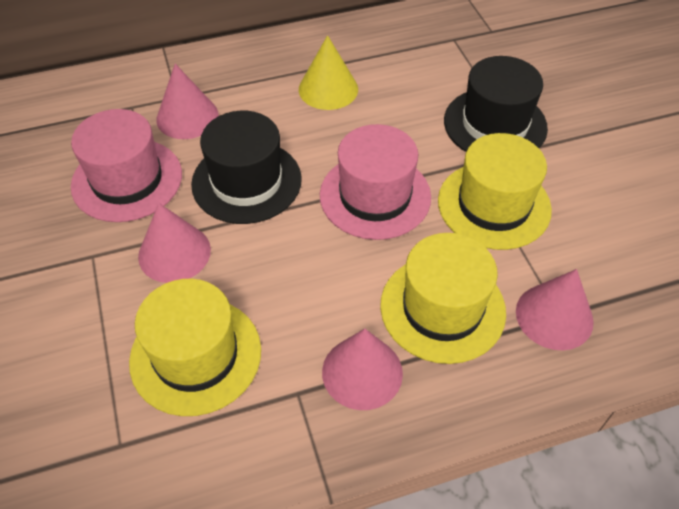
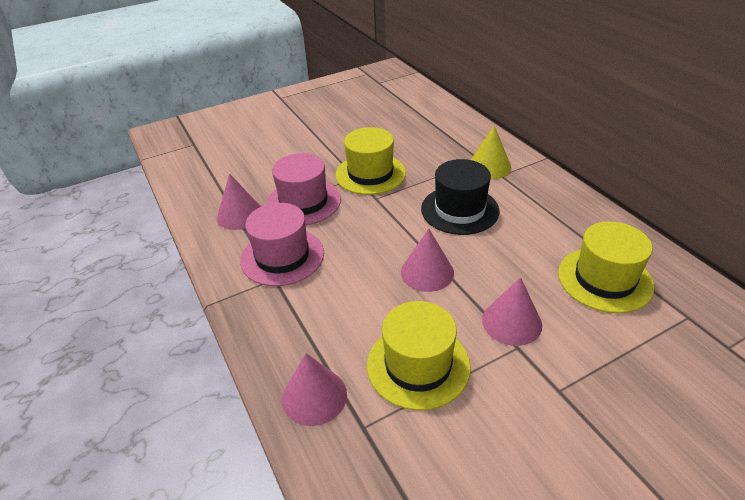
black hat: 2 -> 1

